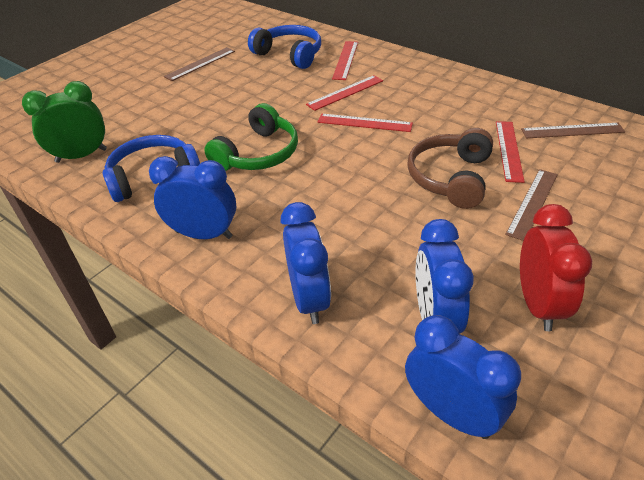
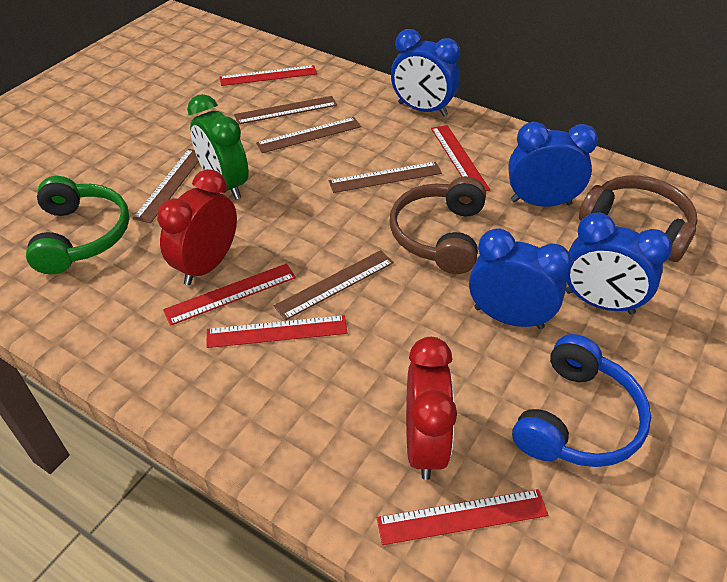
blue headphones: 2 -> 1
brown headphones: 1 -> 2
brown ruler: 3 -> 5
red clock: 1 -> 2
red ruler: 4 -> 5

